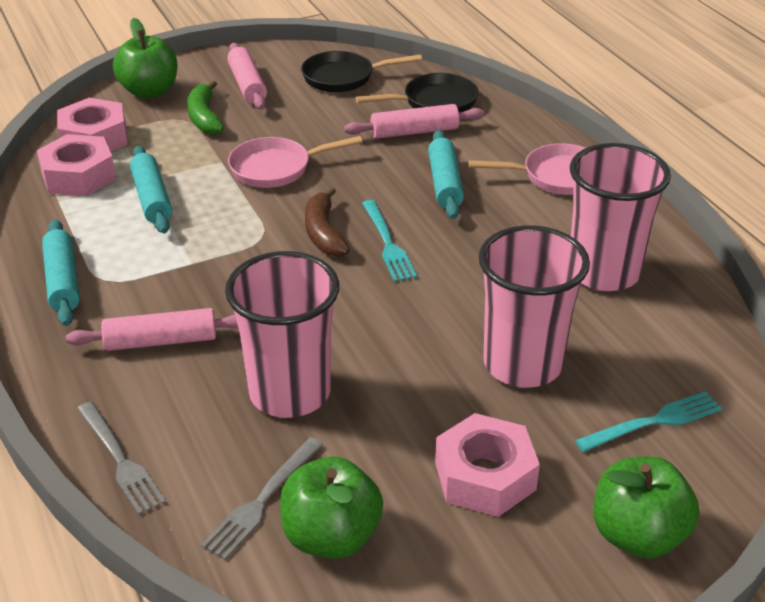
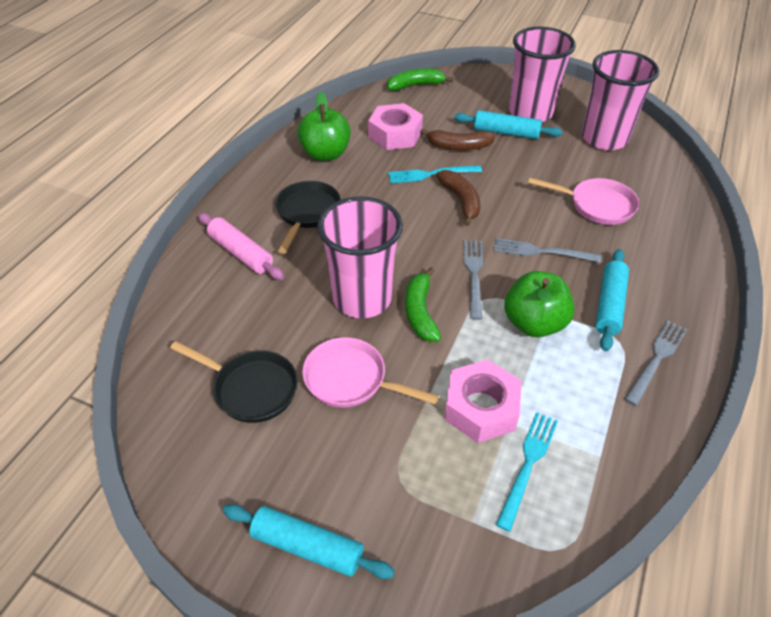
brown banana: 1 -> 2
green apple: 3 -> 2
green banana: 1 -> 2
grey fork: 2 -> 3
pink nut: 3 -> 2
pink rolling pin: 3 -> 1

